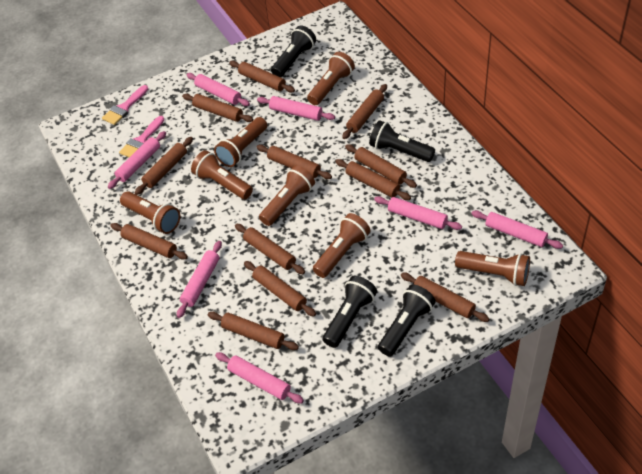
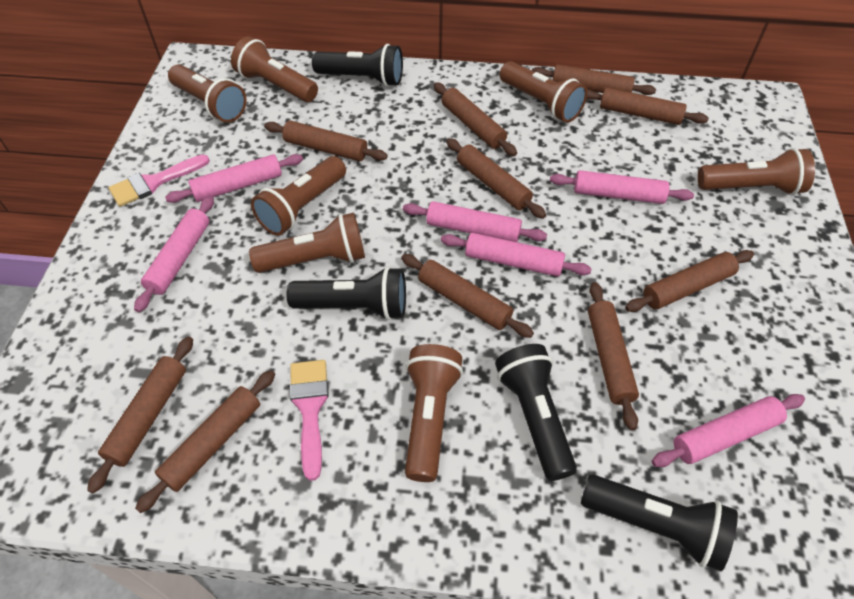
brown rolling pin: 12 -> 10
pink rolling pin: 7 -> 6

